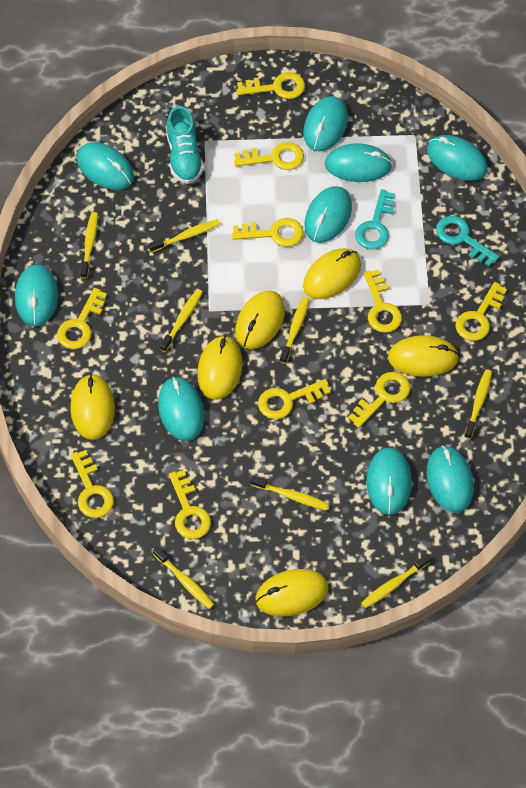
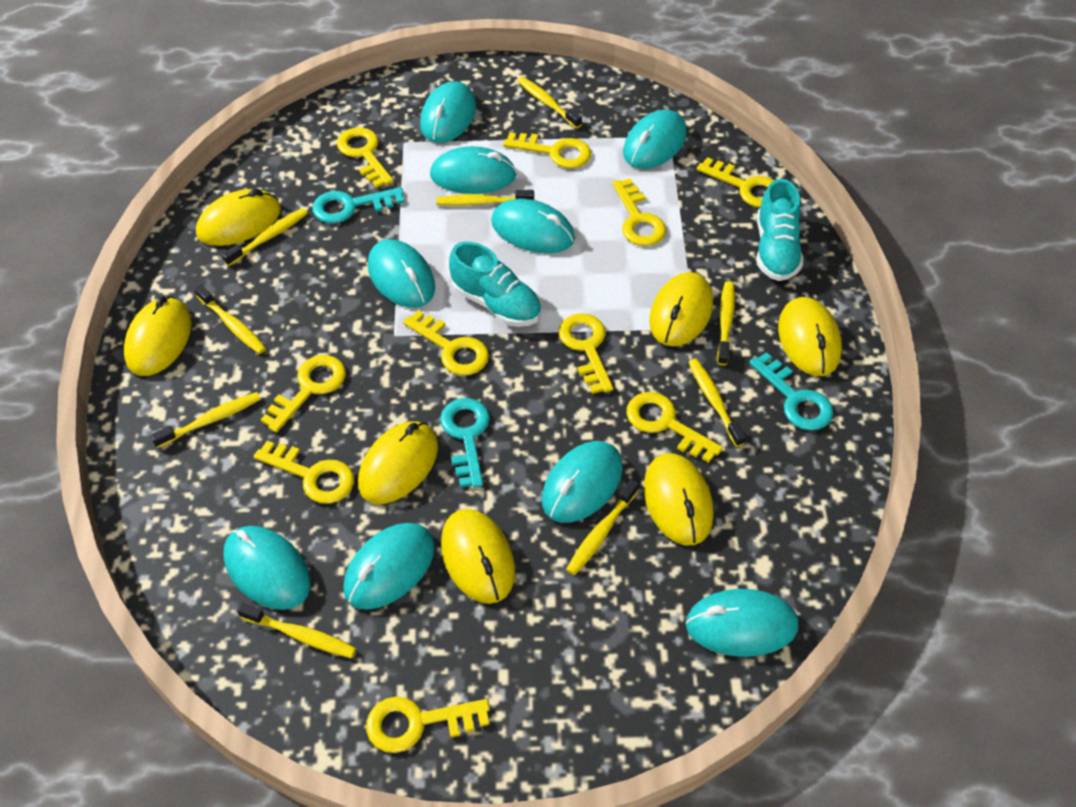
turquoise key: 2 -> 3
turquoise shoe: 1 -> 2
yellow mouse: 6 -> 7
yellow toothbrush: 8 -> 9

